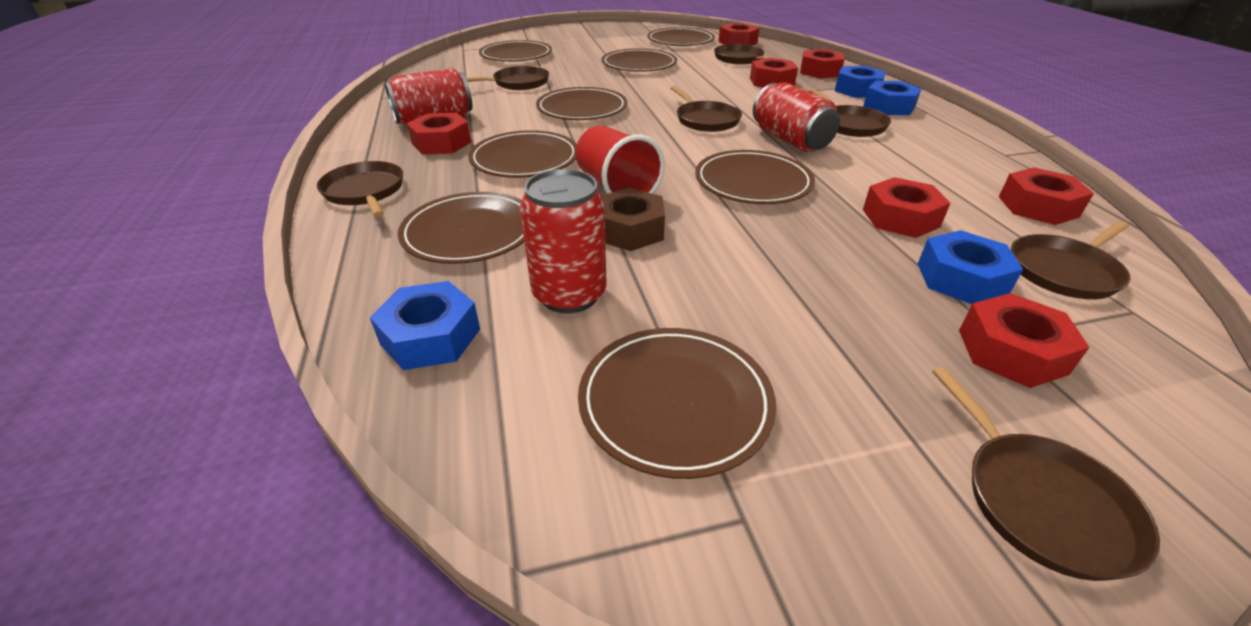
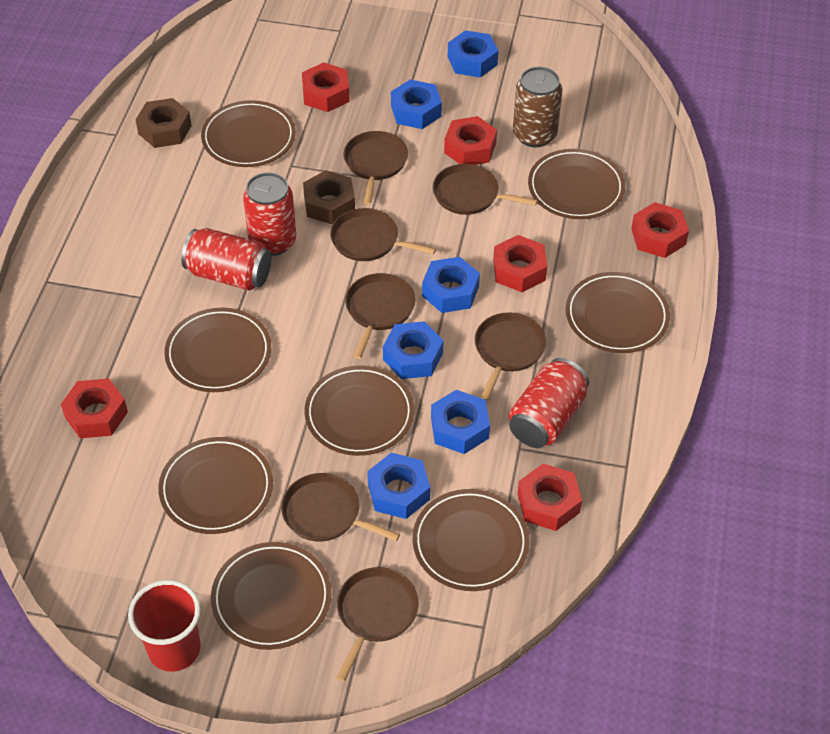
blue nut: 4 -> 6
brown can: 0 -> 1
brown nut: 1 -> 2
red nut: 7 -> 6

